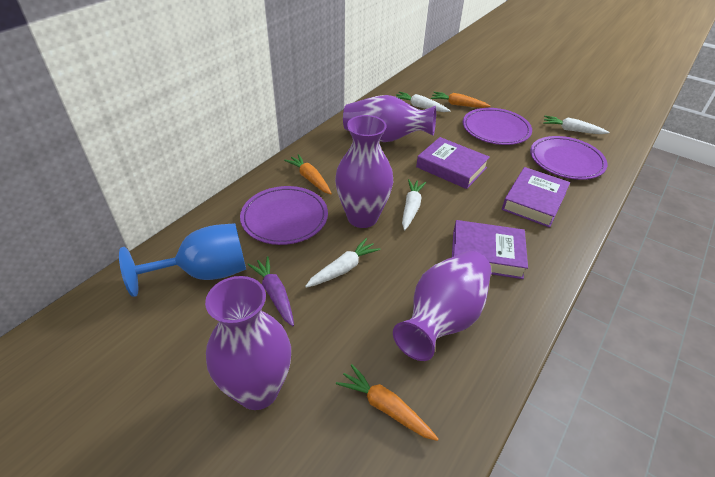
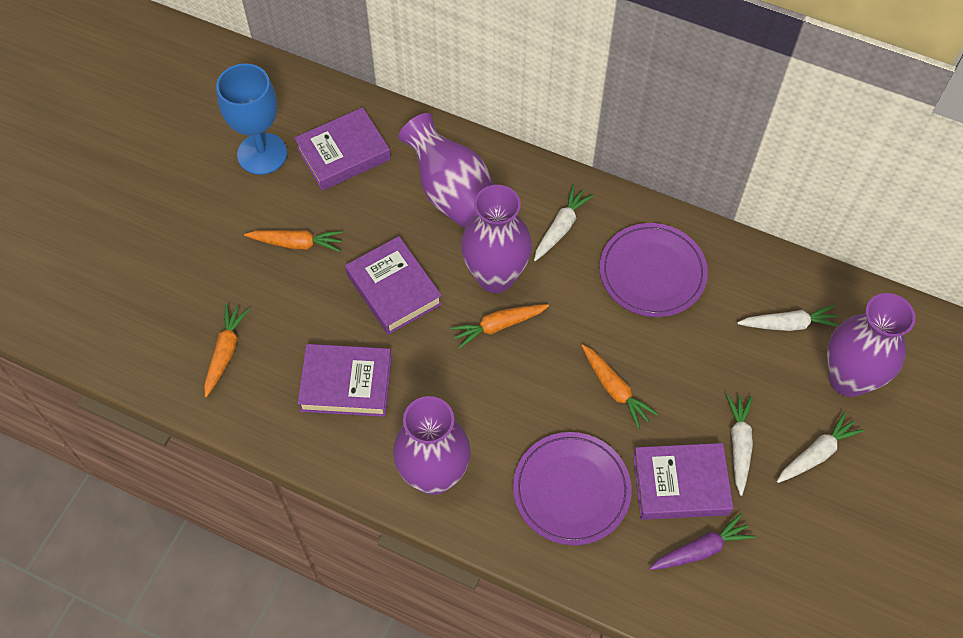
orange carrot: 3 -> 4
purple book: 3 -> 4
purple plate: 3 -> 2

